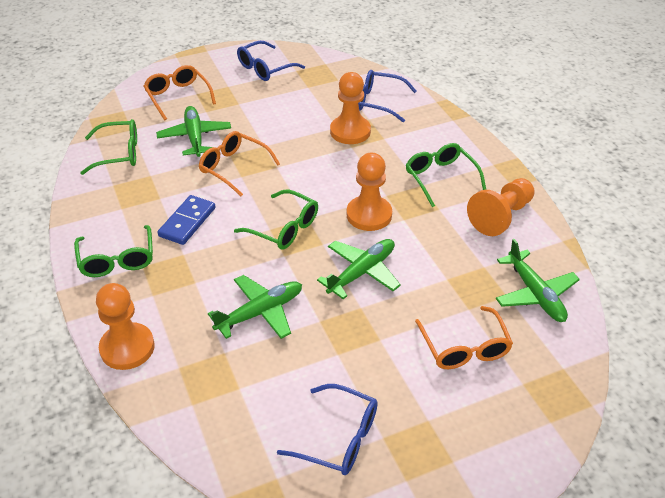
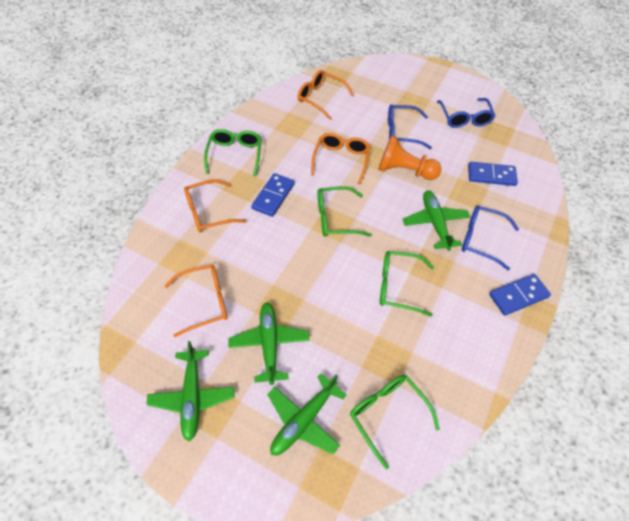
blue domino: 1 -> 3
orange glasses: 3 -> 4
orange pawn: 4 -> 1

